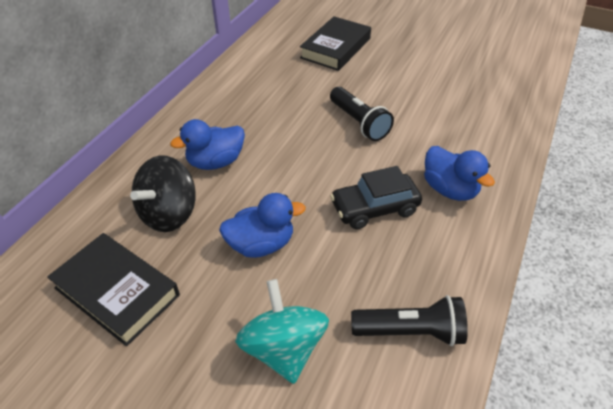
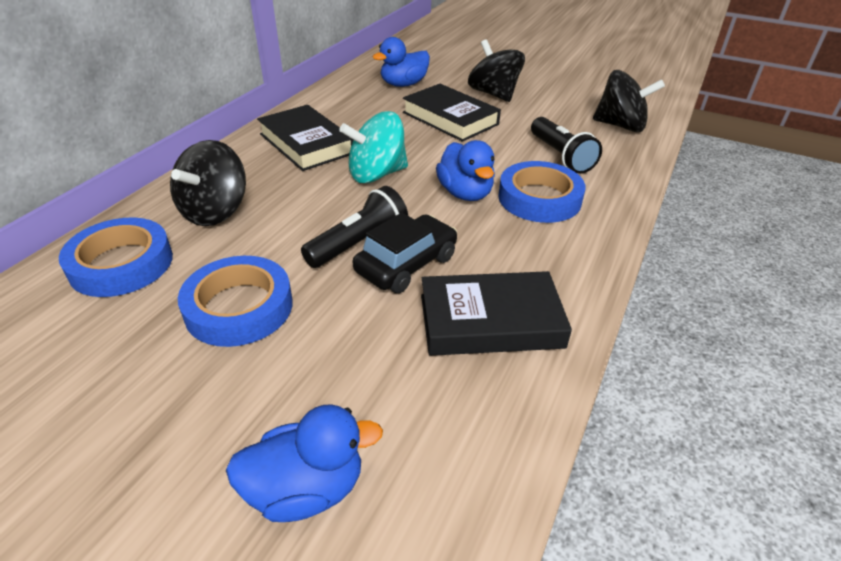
black book: 2 -> 3
black spinning top: 1 -> 3
blue tape: 0 -> 3

